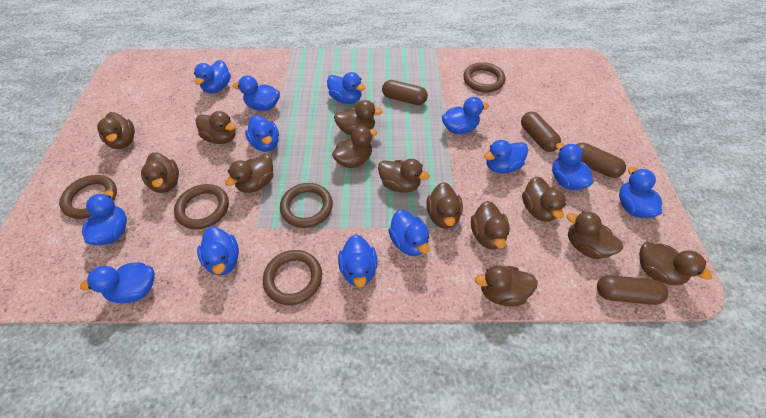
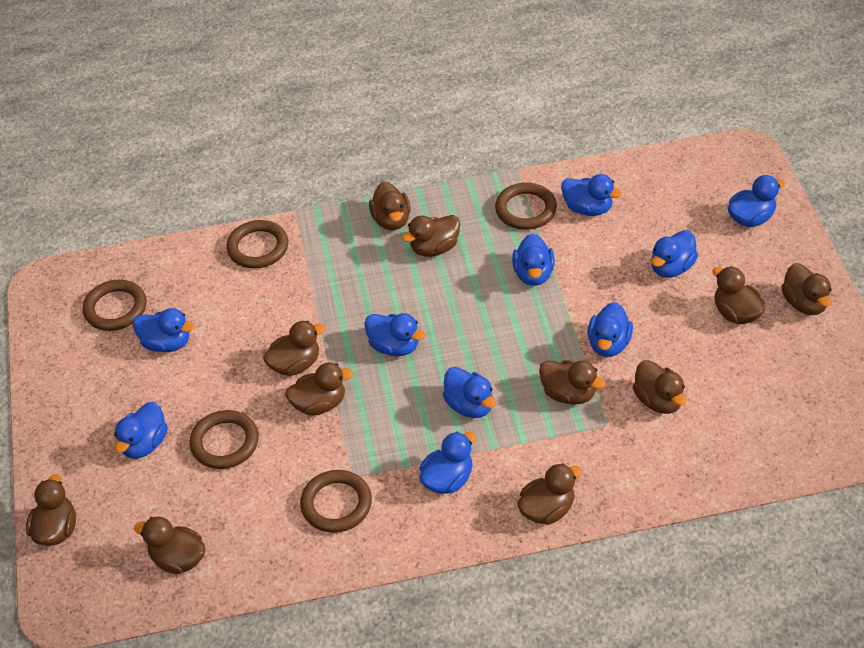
blue duck: 13 -> 10
brown capsule: 4 -> 0
brown duck: 13 -> 11

